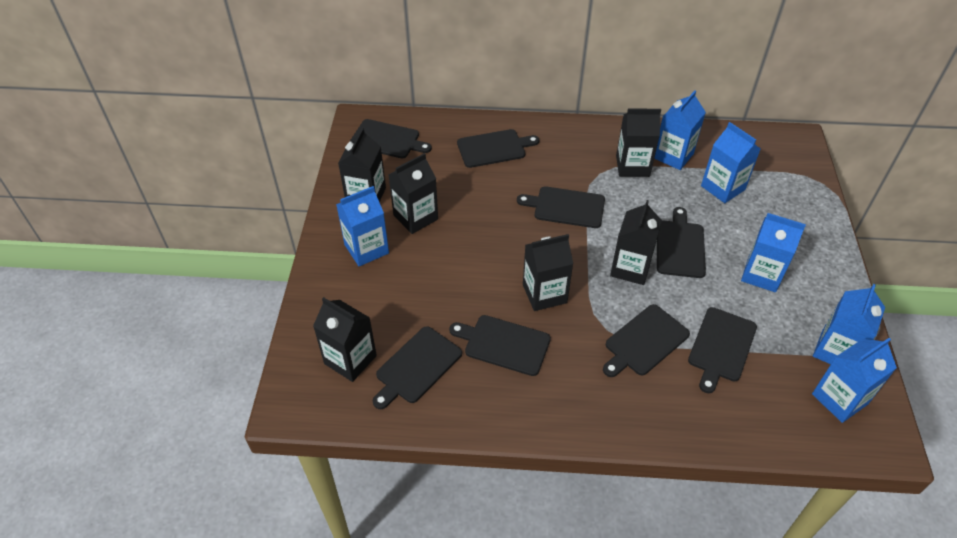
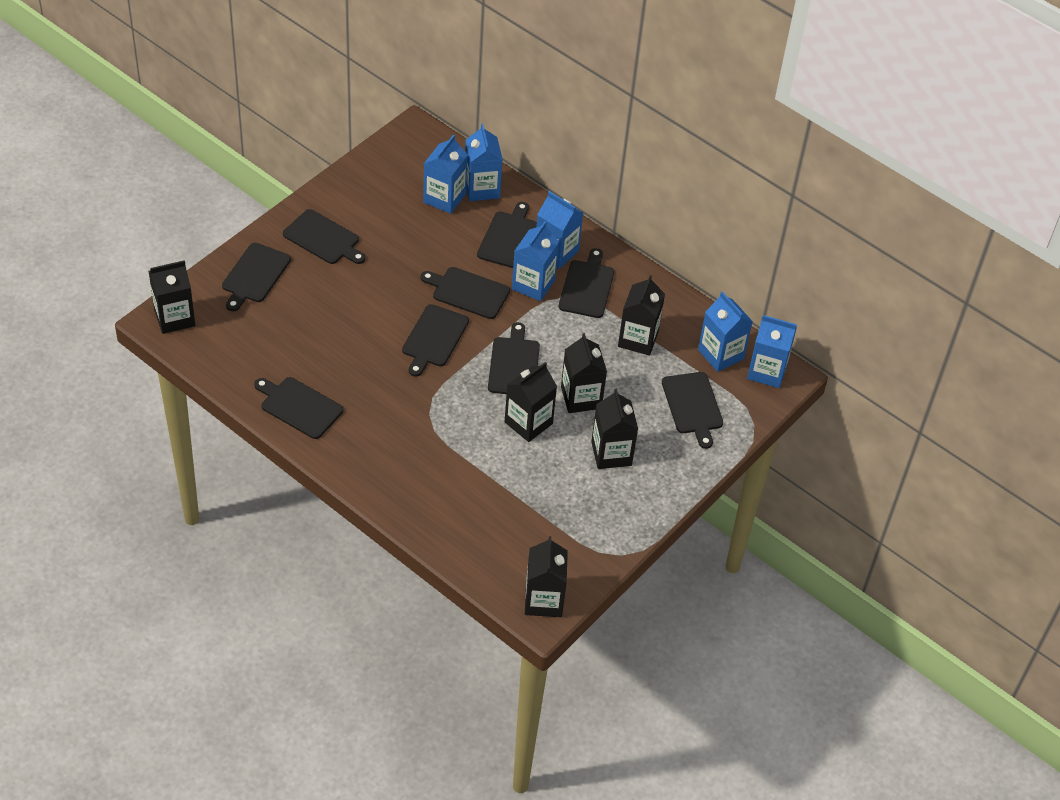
black cutting board: 8 -> 9

